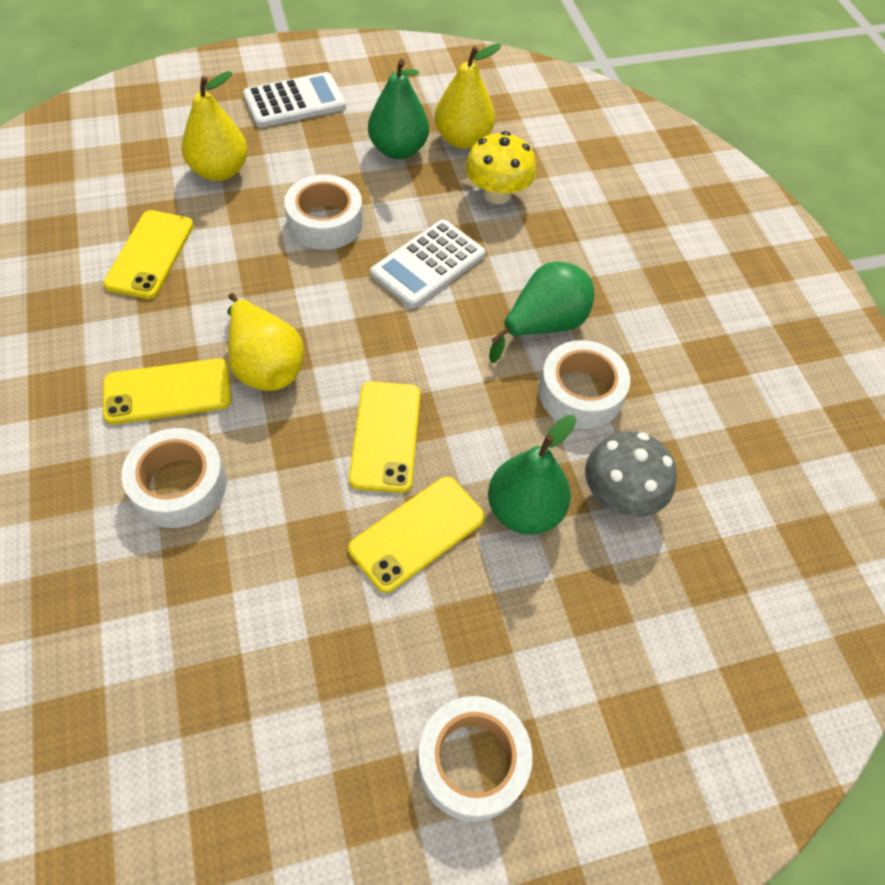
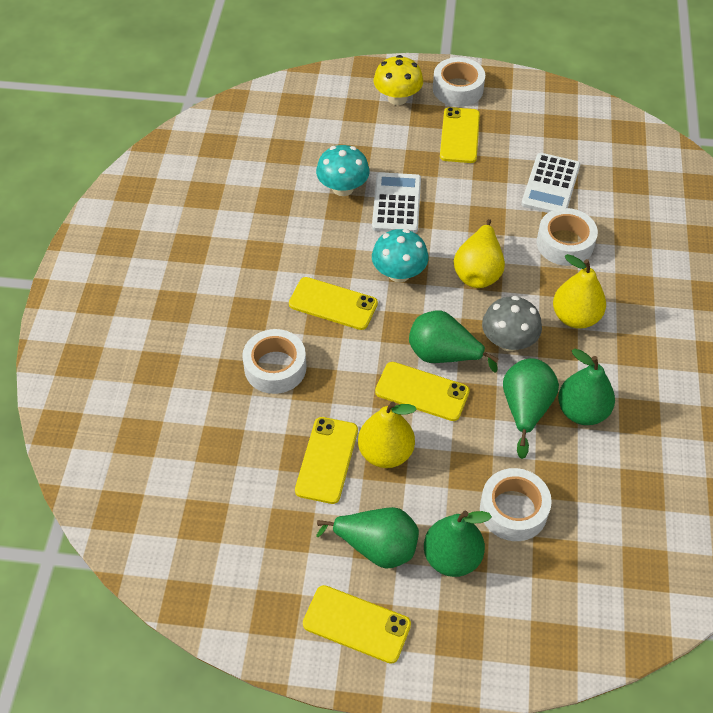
green pear: 3 -> 5
turquoise mushroom: 0 -> 2
yellow phone: 4 -> 5

